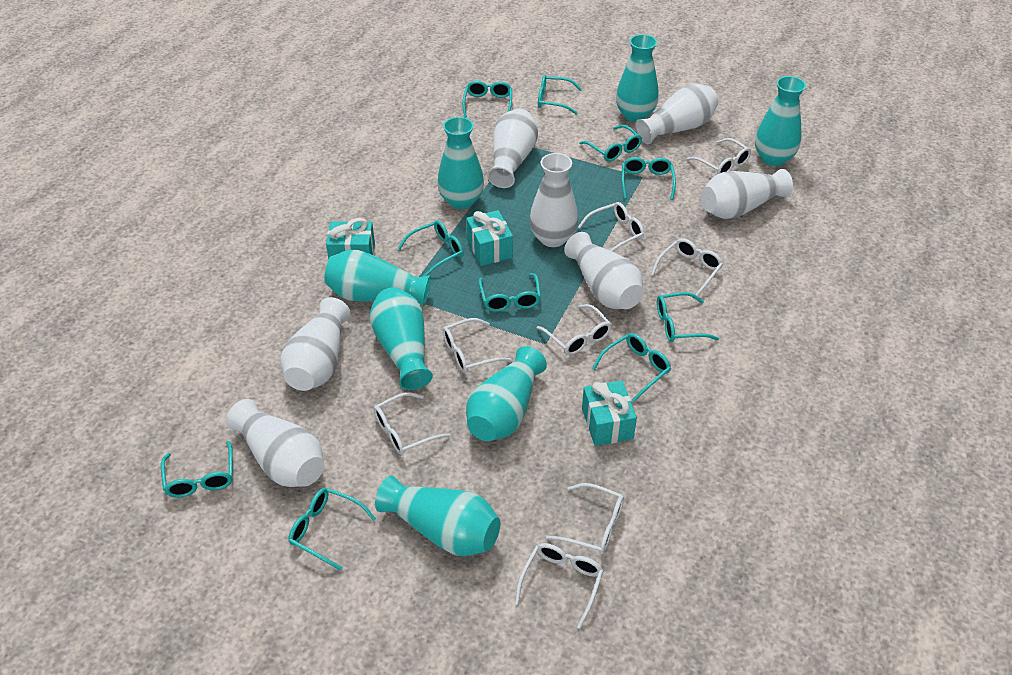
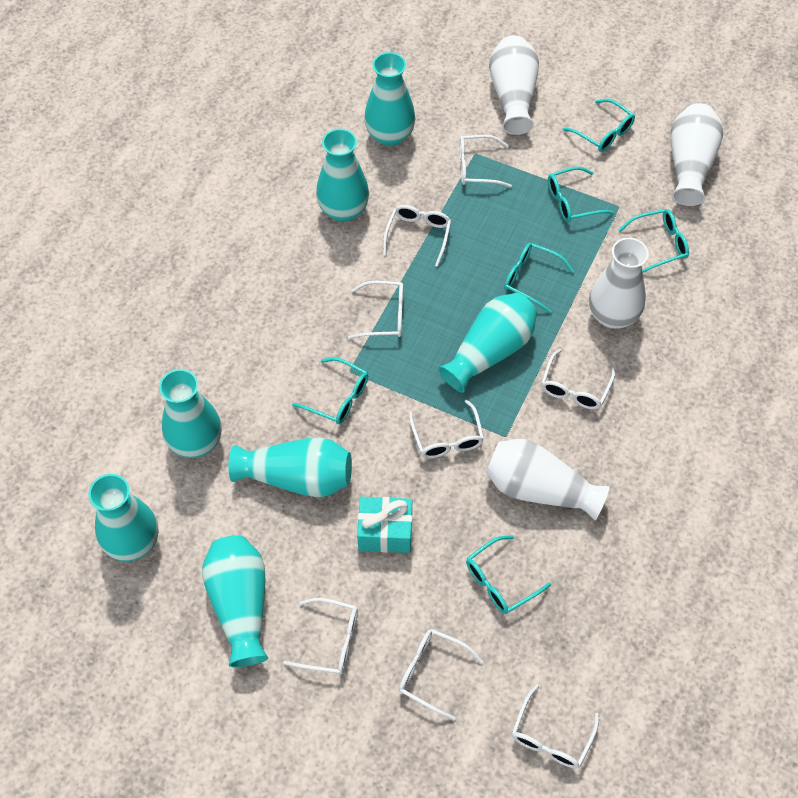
turquoise gift: 3 -> 1
turquoise glasses: 10 -> 6
white vase: 7 -> 4

